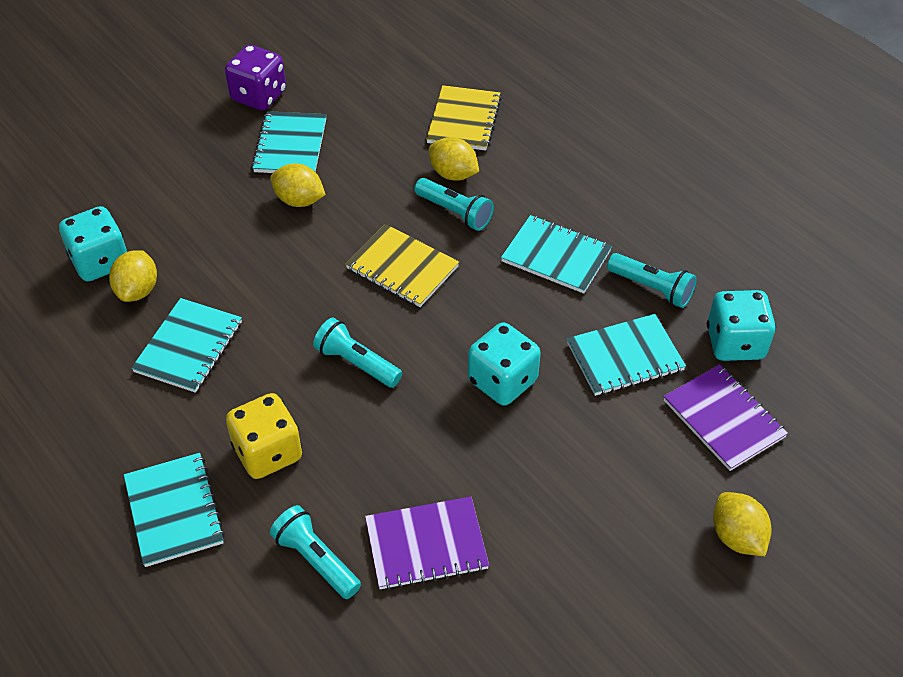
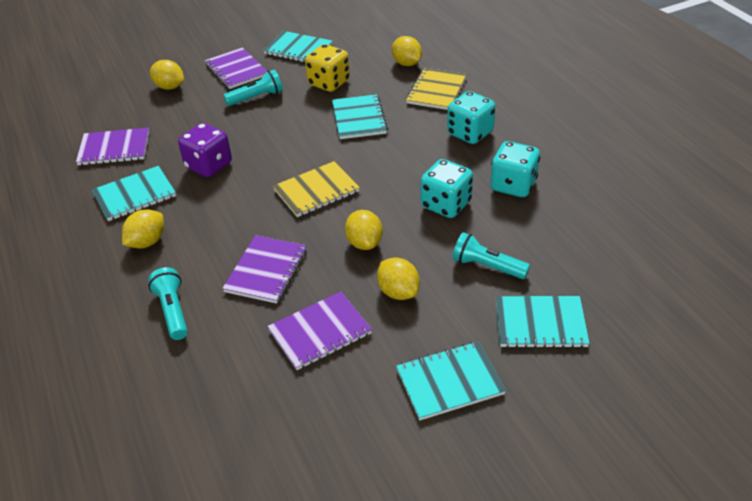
purple notebook: 2 -> 4
turquoise flashlight: 4 -> 3
yellow lemon: 4 -> 5

